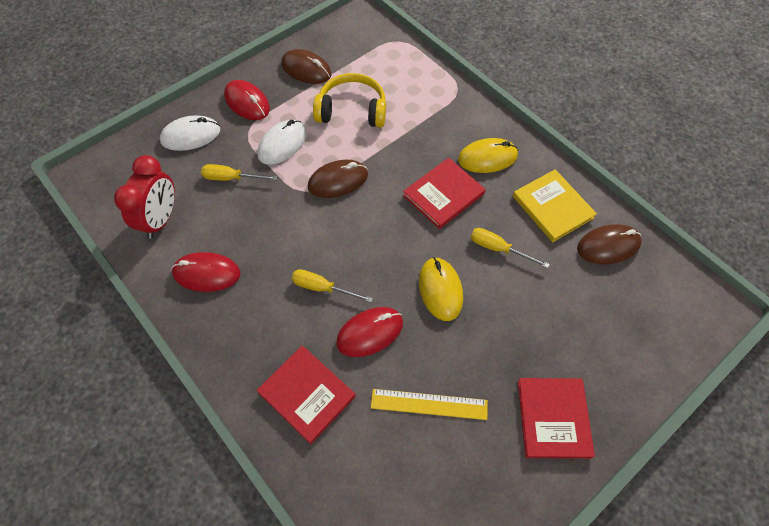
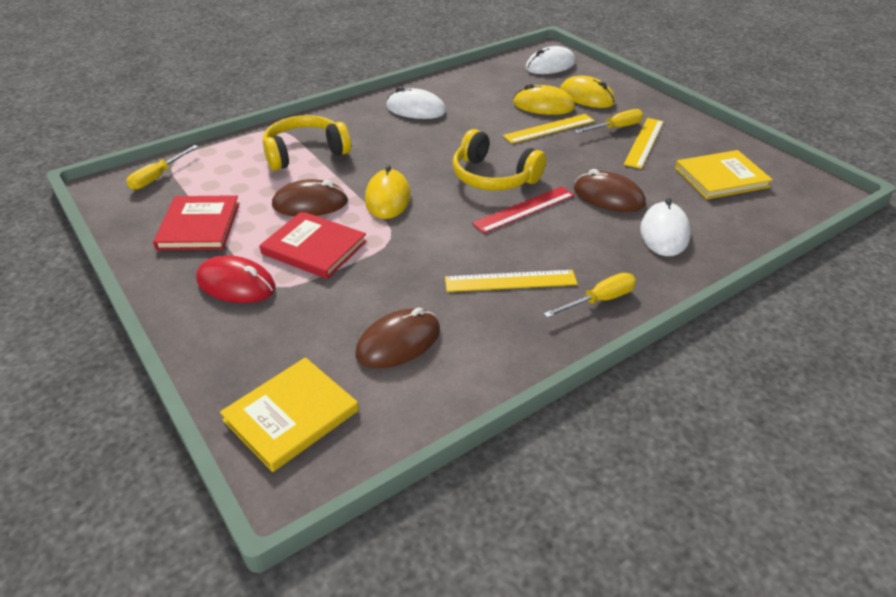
red book: 3 -> 2
red clock: 1 -> 0
red mouse: 3 -> 1
red ruler: 0 -> 1
white mouse: 2 -> 3
yellow book: 1 -> 2
yellow headphones: 1 -> 2
yellow mouse: 2 -> 3
yellow ruler: 1 -> 3

